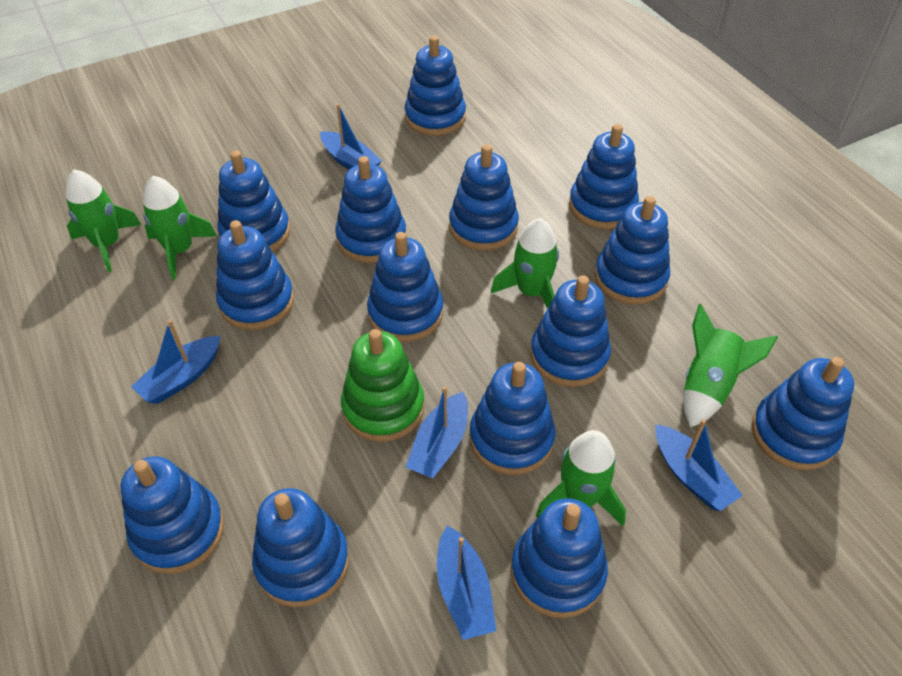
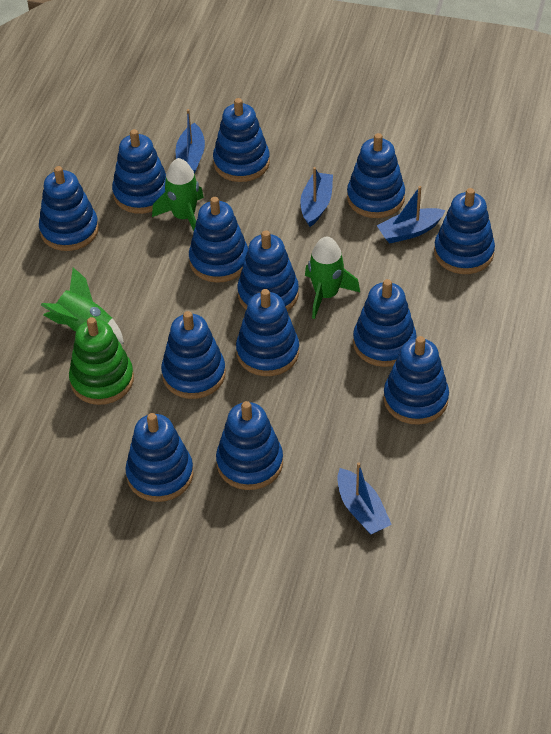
blue boat: 5 -> 4
blue stacking toy: 14 -> 13
green rocket: 5 -> 3

